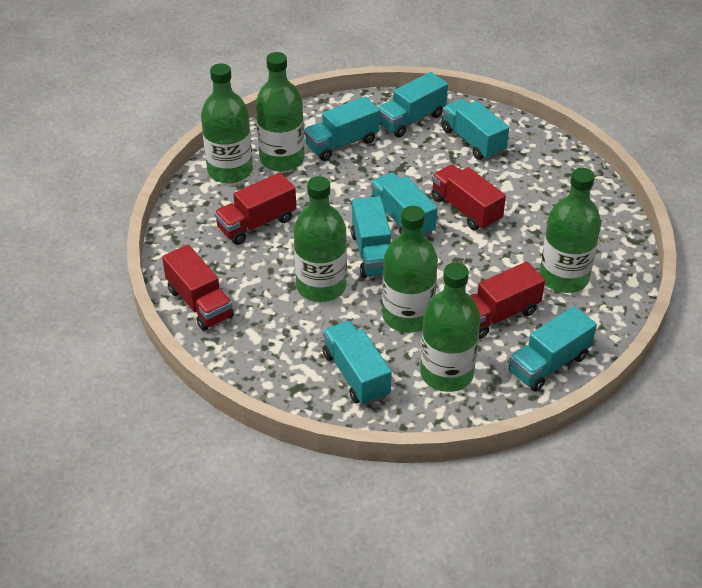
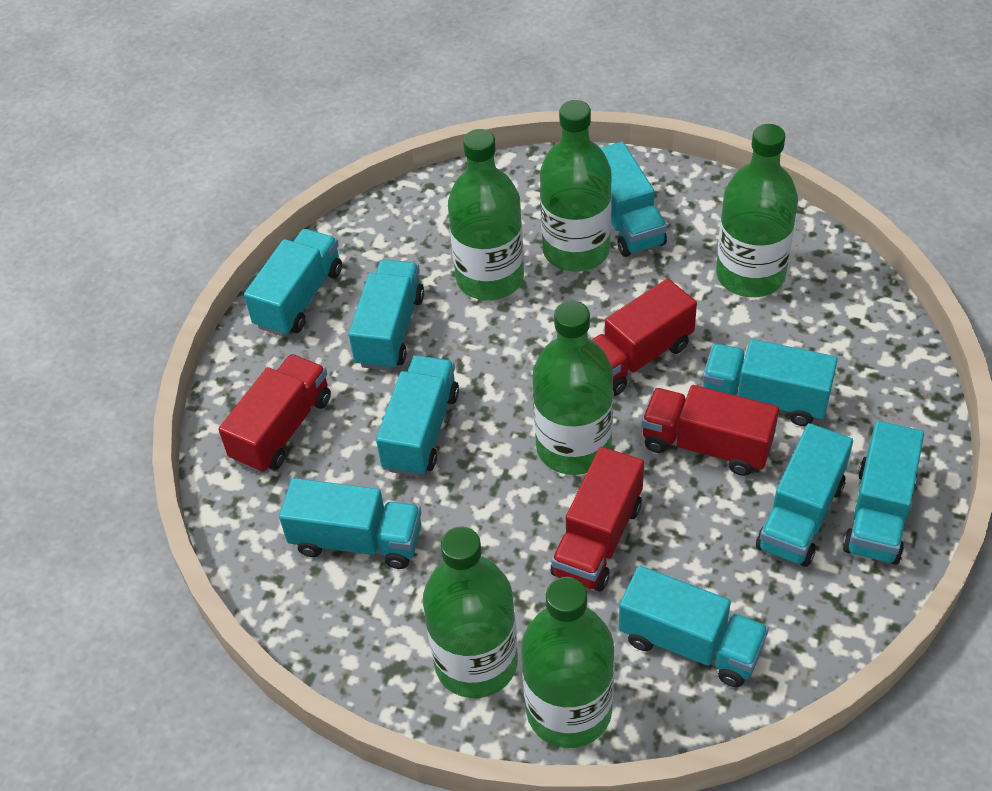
turquoise truck: 7 -> 9

